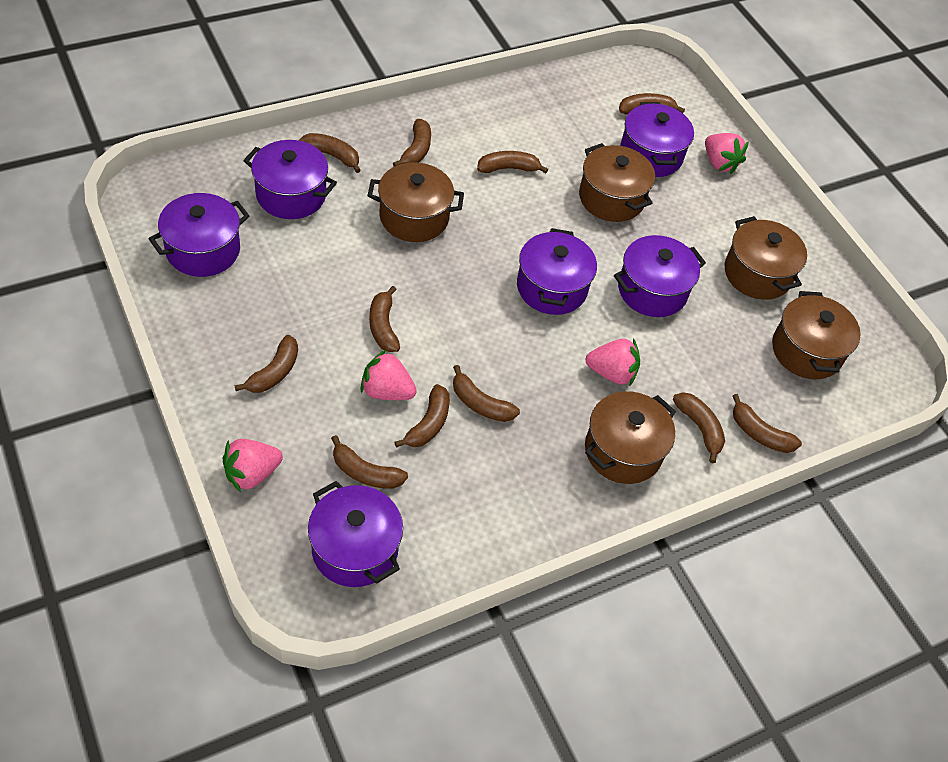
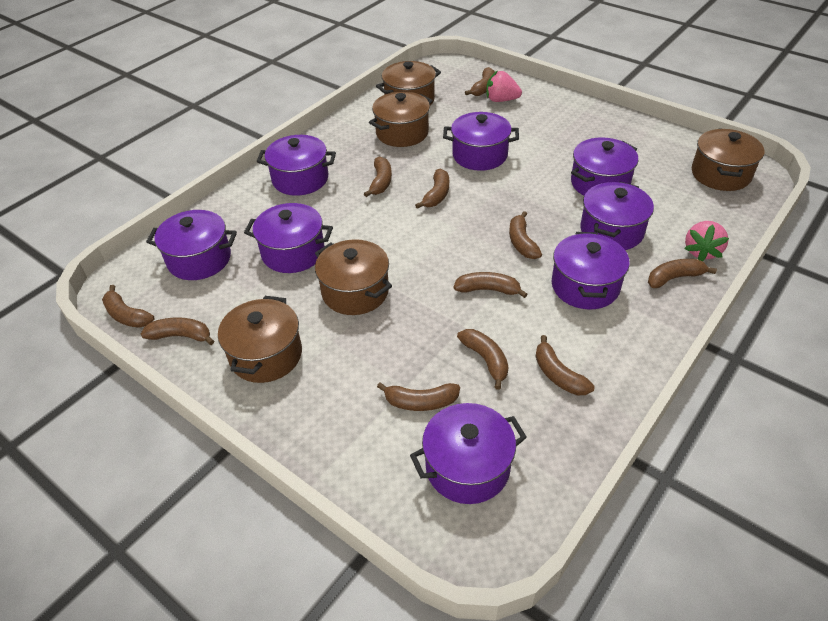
pink strawberry: 4 -> 2
purple pot: 6 -> 8

